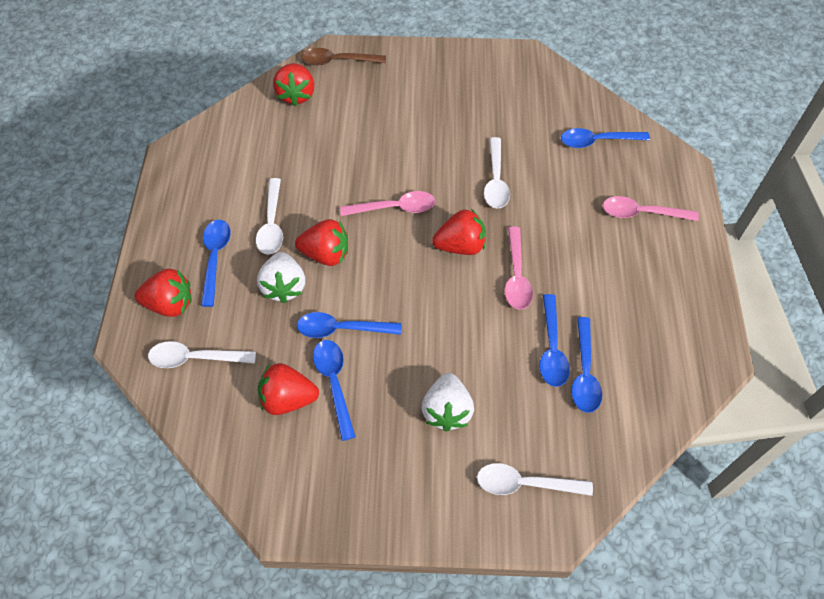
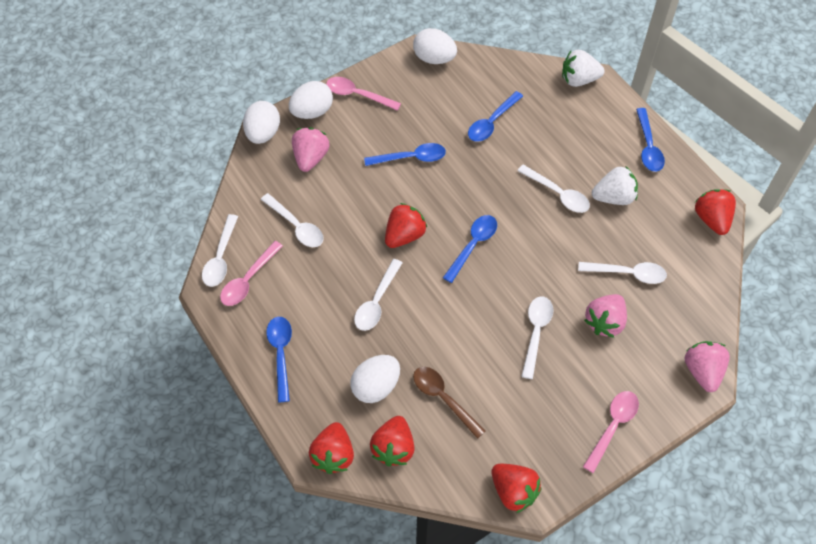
blue spoon: 6 -> 5
pink strawberry: 0 -> 3
white egg: 0 -> 4
white spoon: 4 -> 6

